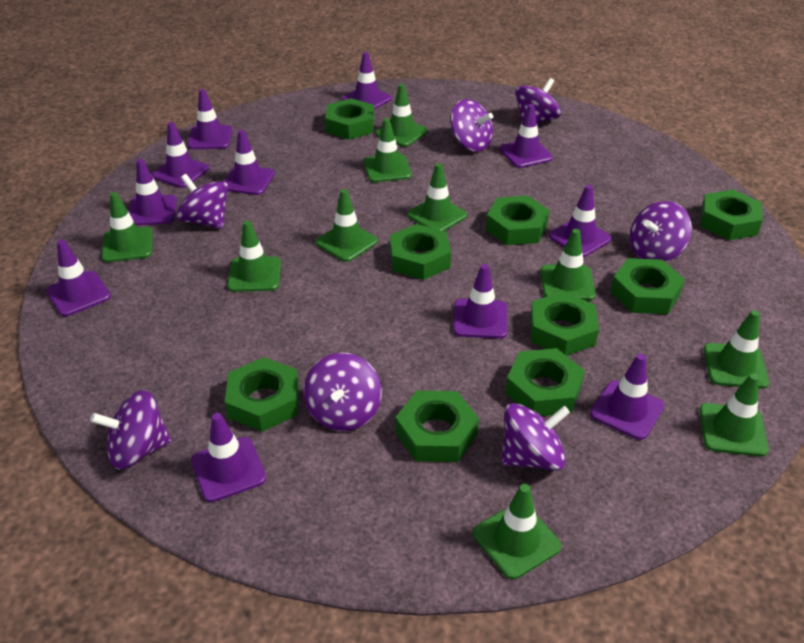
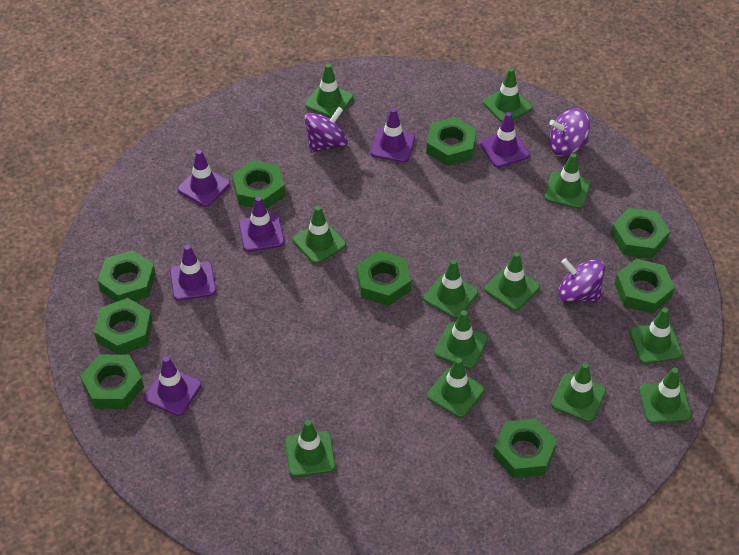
green traffic cone: 10 -> 12
purple spinning top: 7 -> 3
purple traffic cone: 11 -> 6

